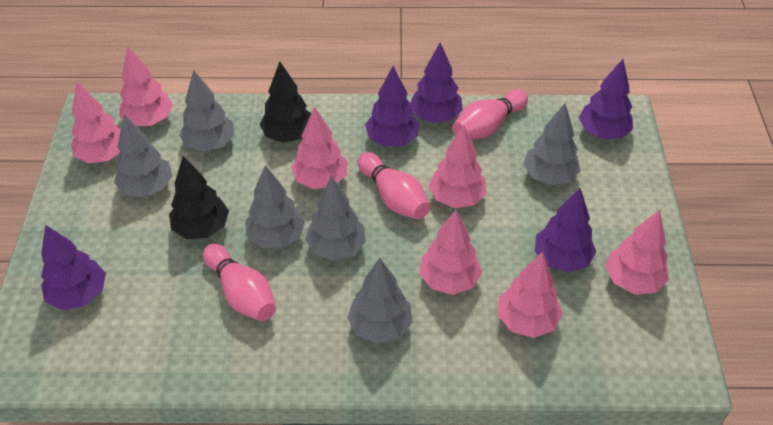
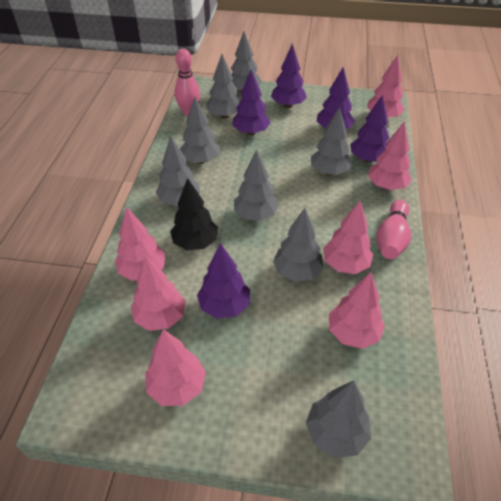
black tree: 2 -> 1
grey tree: 6 -> 8
pink bowling pin: 3 -> 2

